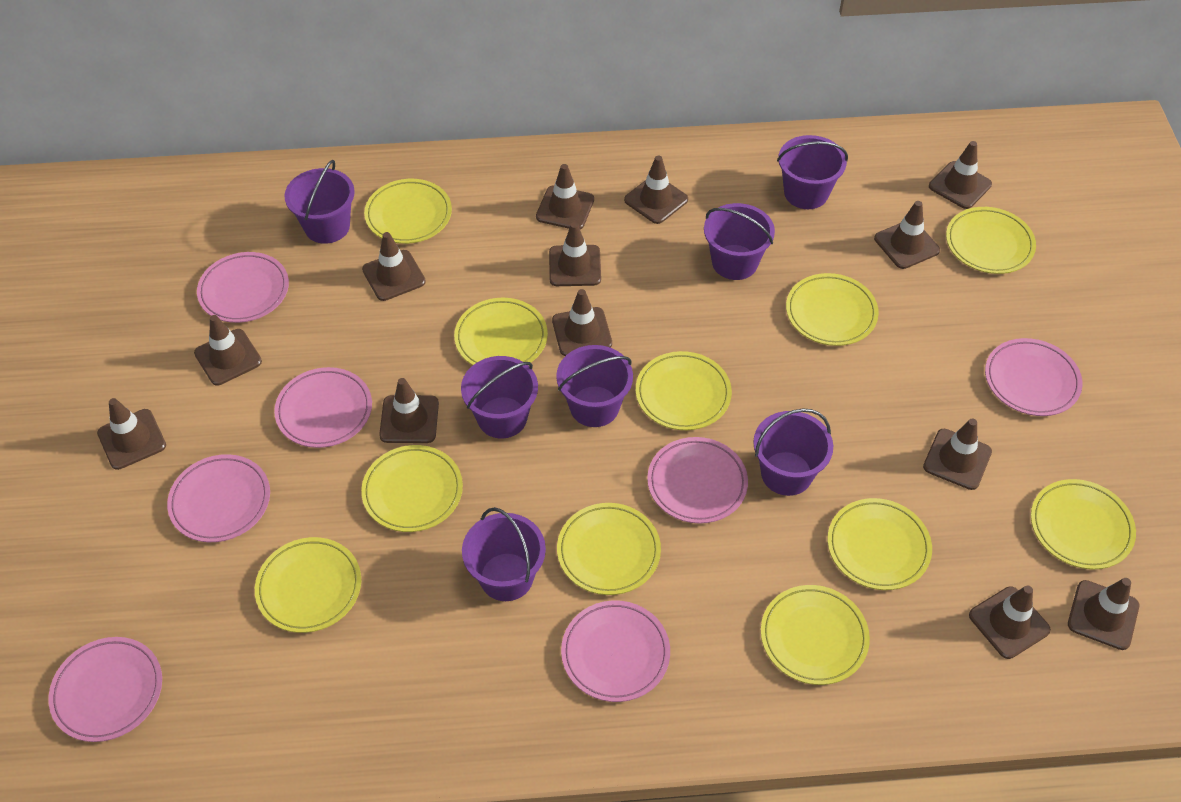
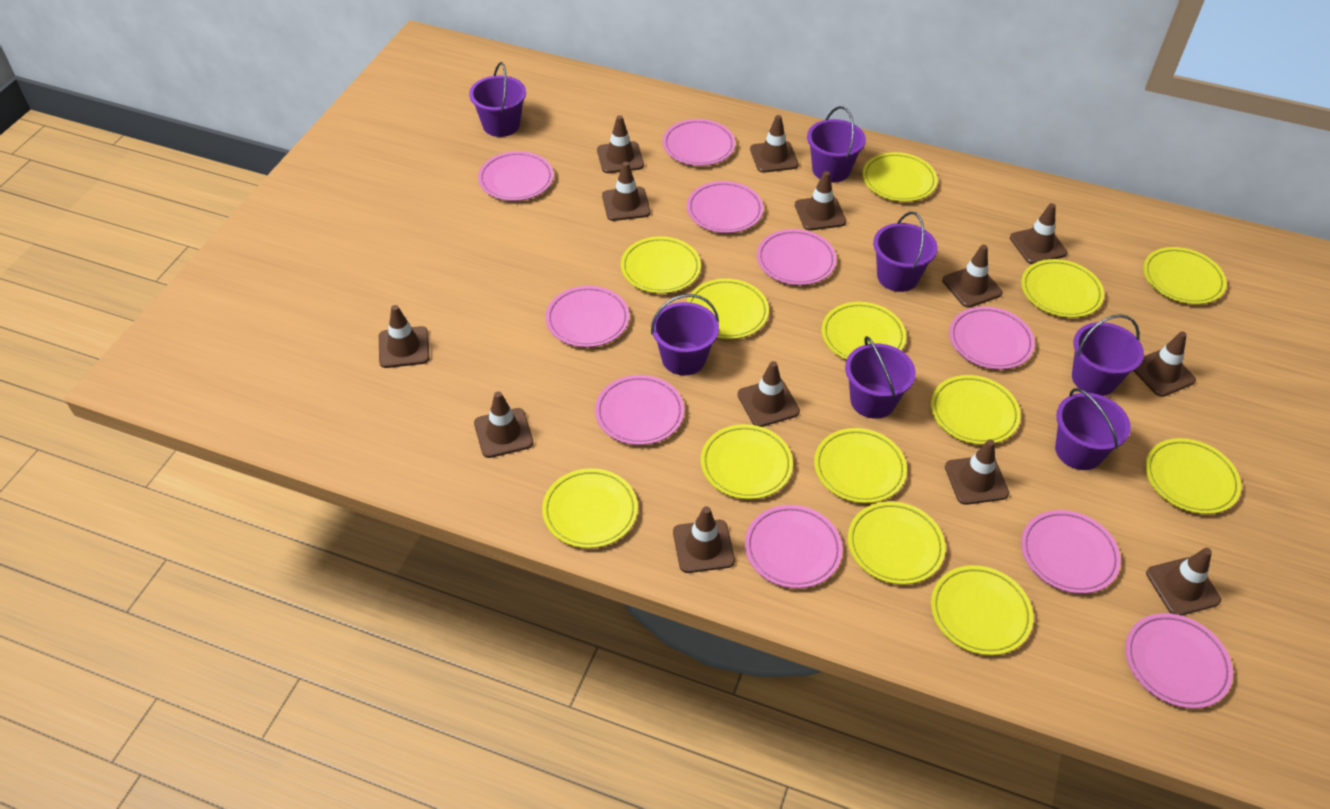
pink plate: 7 -> 10
yellow plate: 11 -> 13

